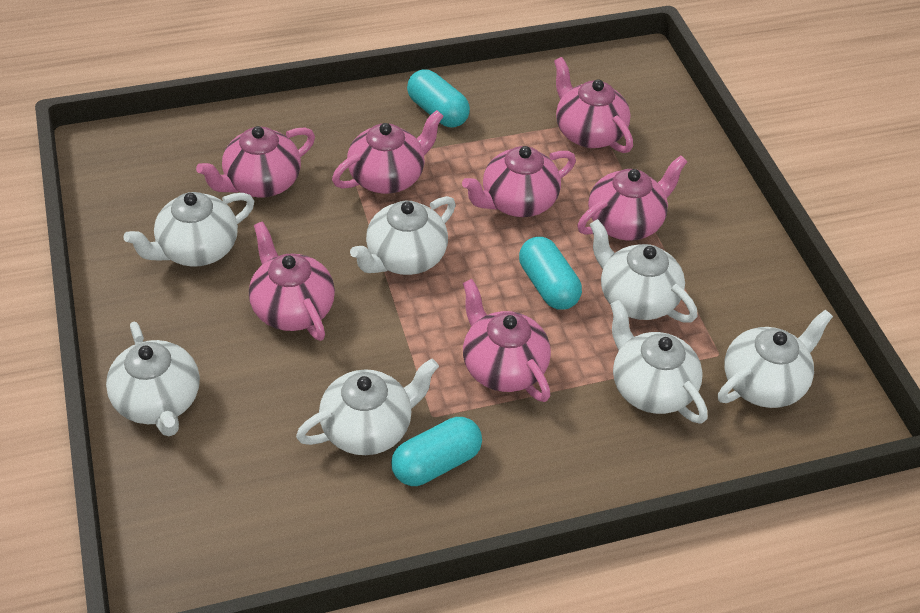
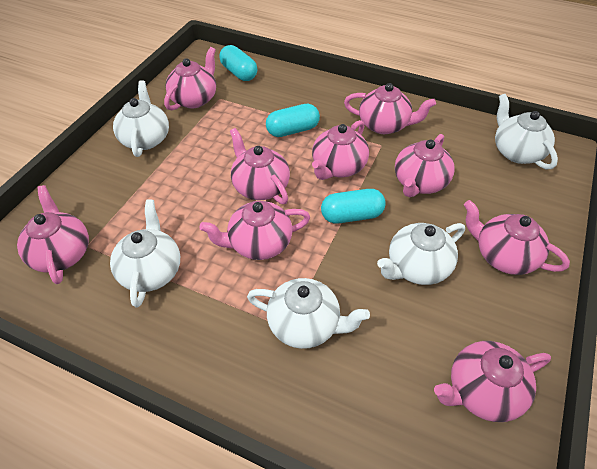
pink teapot: 7 -> 9
white teapot: 7 -> 5

